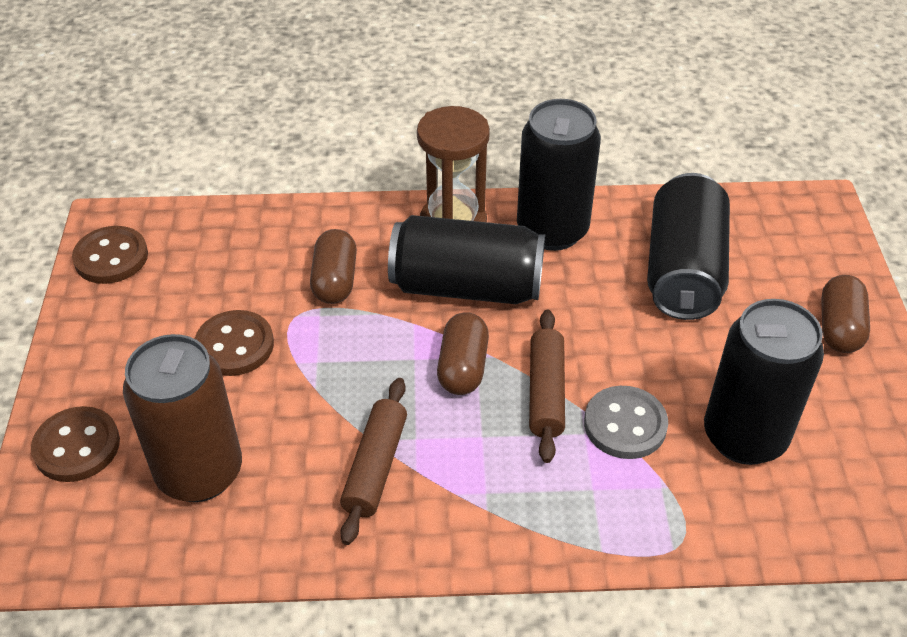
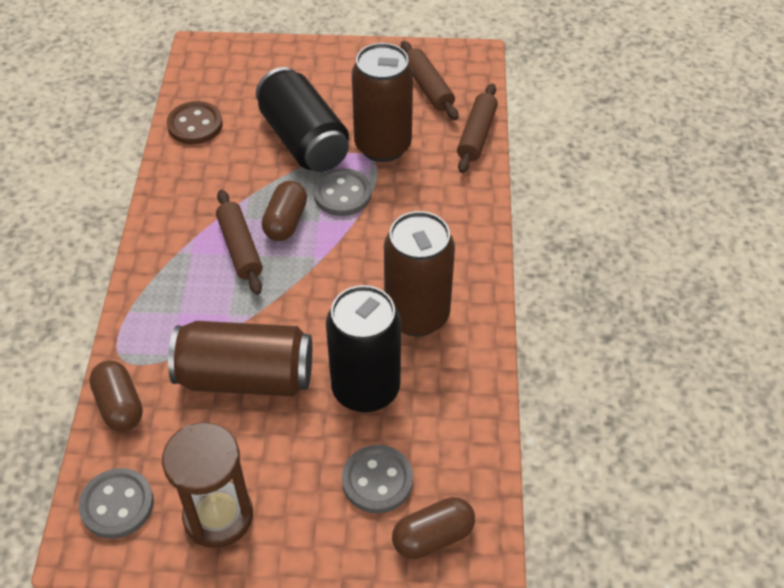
black can: 4 -> 2
brown button: 3 -> 1
brown can: 1 -> 3
brown rolling pin: 2 -> 3
grey button: 1 -> 3

